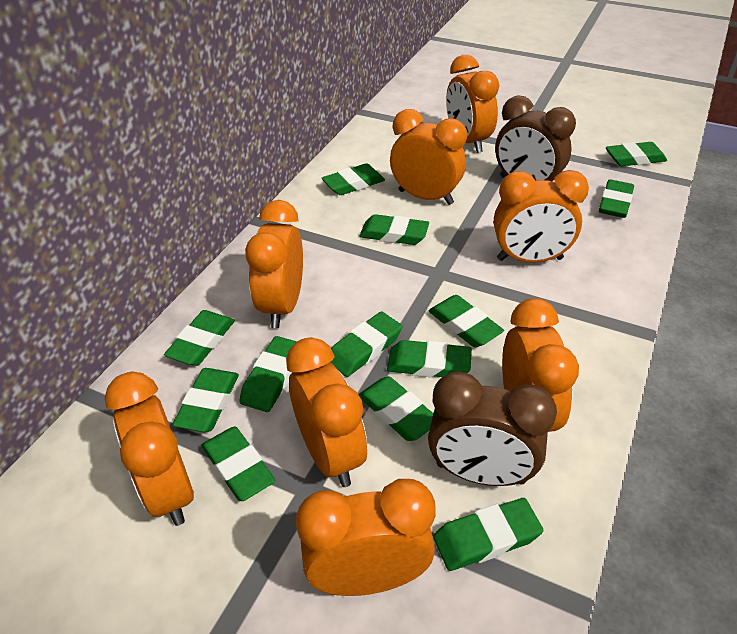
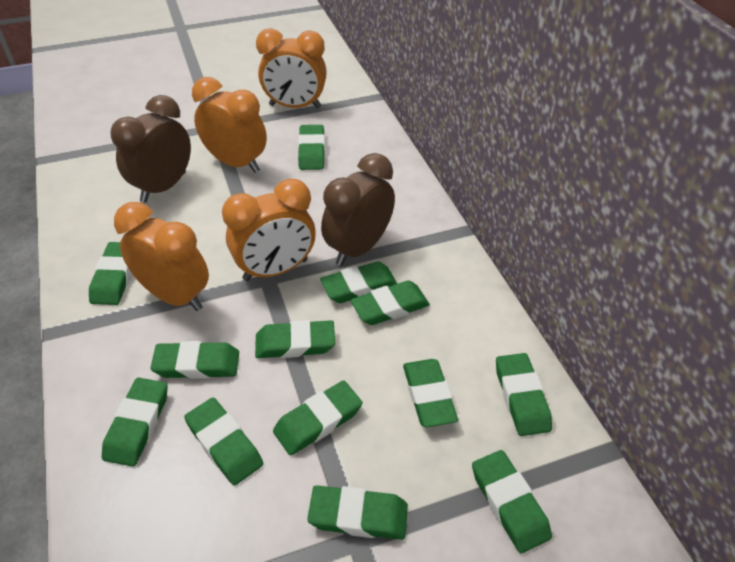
orange clock: 8 -> 4

